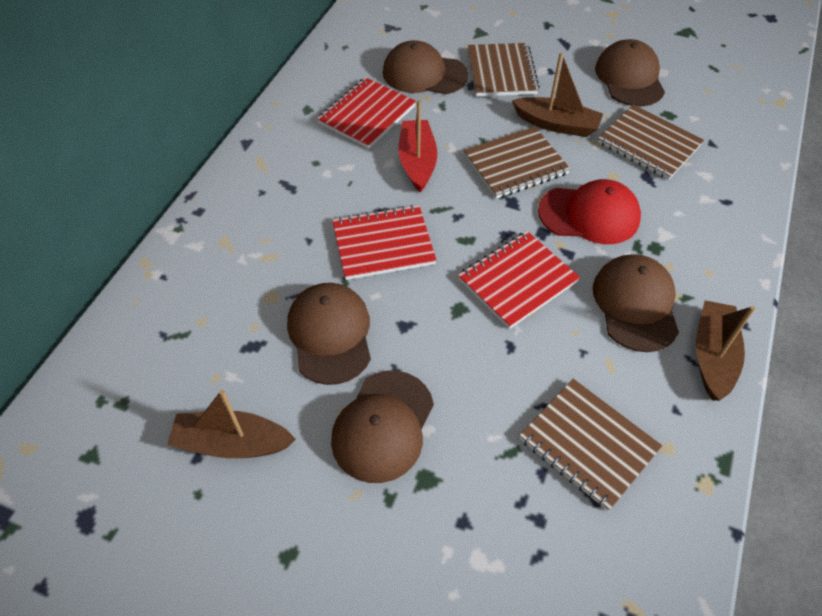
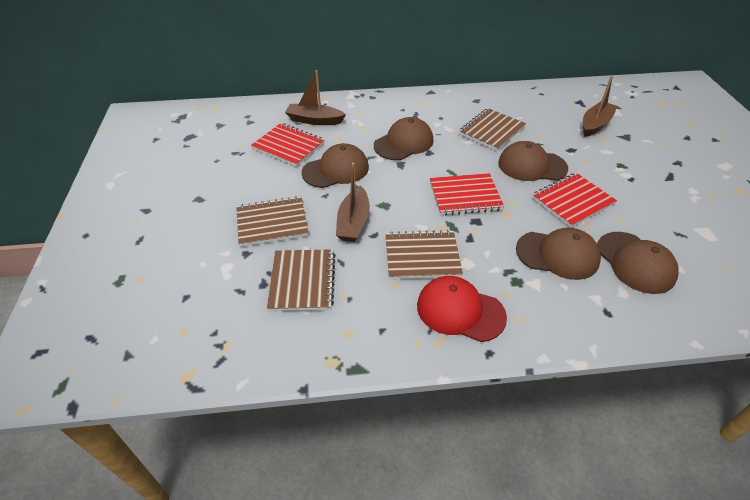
red boat: 1 -> 0

